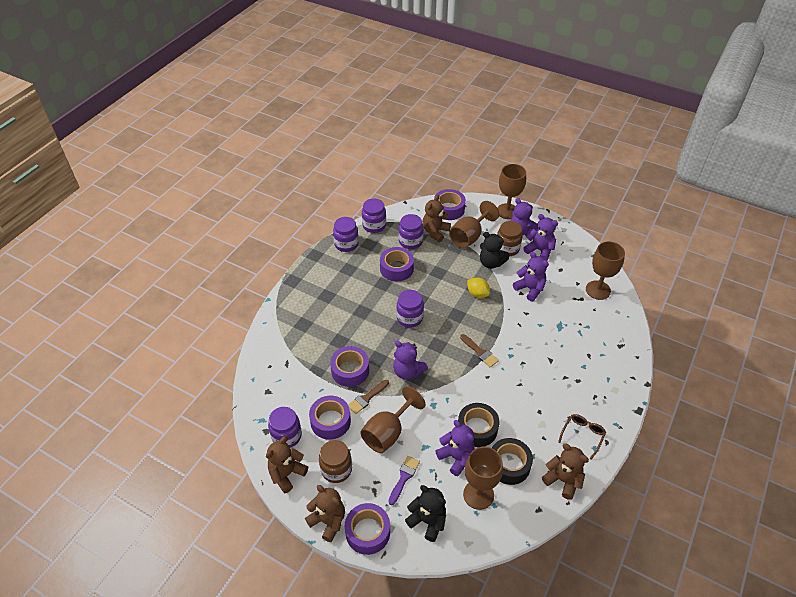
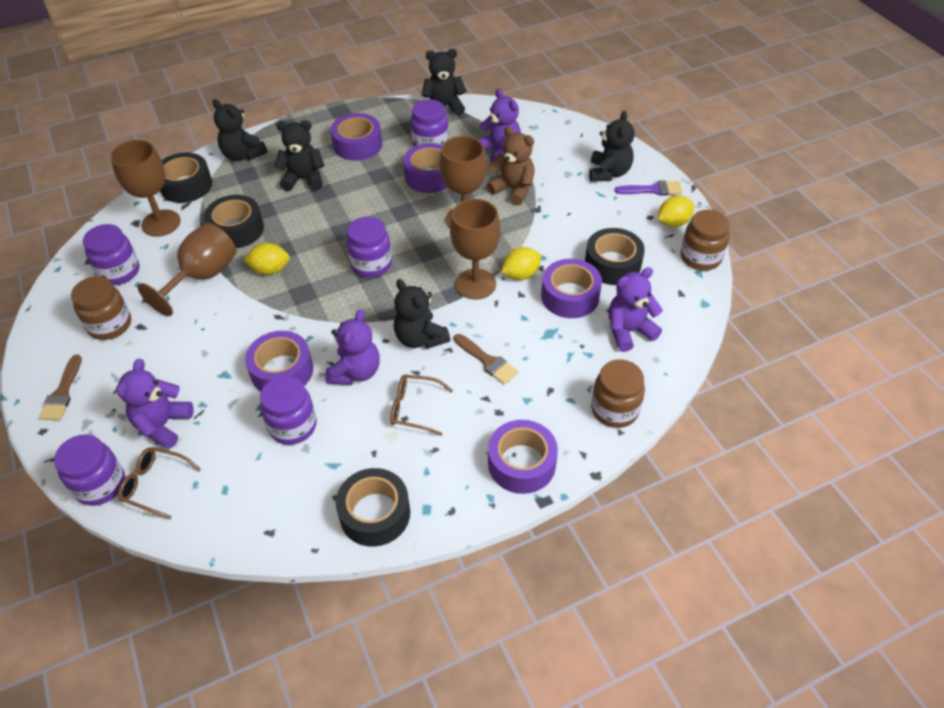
black tape: 2 -> 4
black teddy bear: 2 -> 5
brown glasses: 1 -> 2
brown goblet: 5 -> 4
brown jar: 2 -> 3
brown teddy bear: 4 -> 1
purple teddy bear: 5 -> 4
yellow lemon: 1 -> 3

